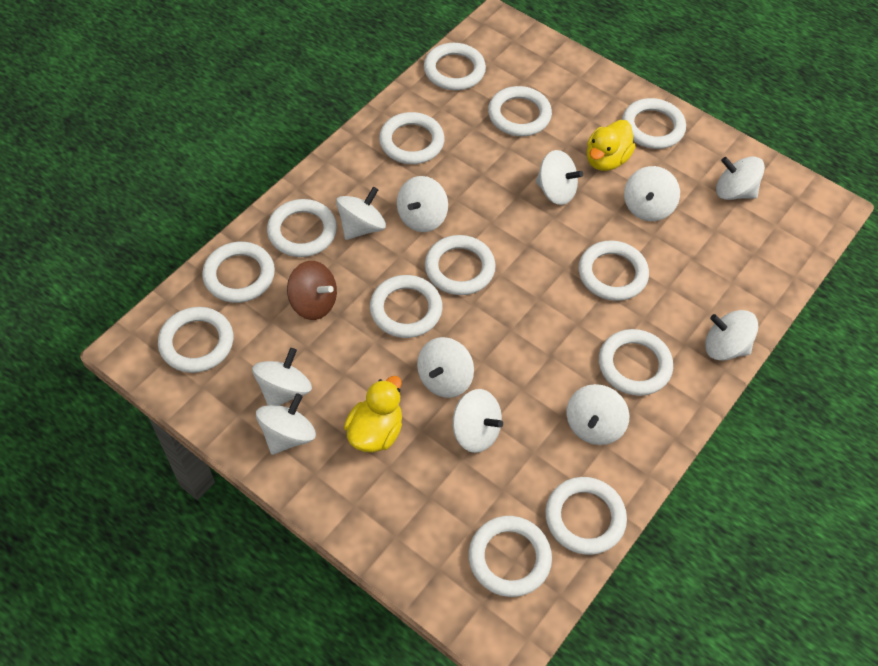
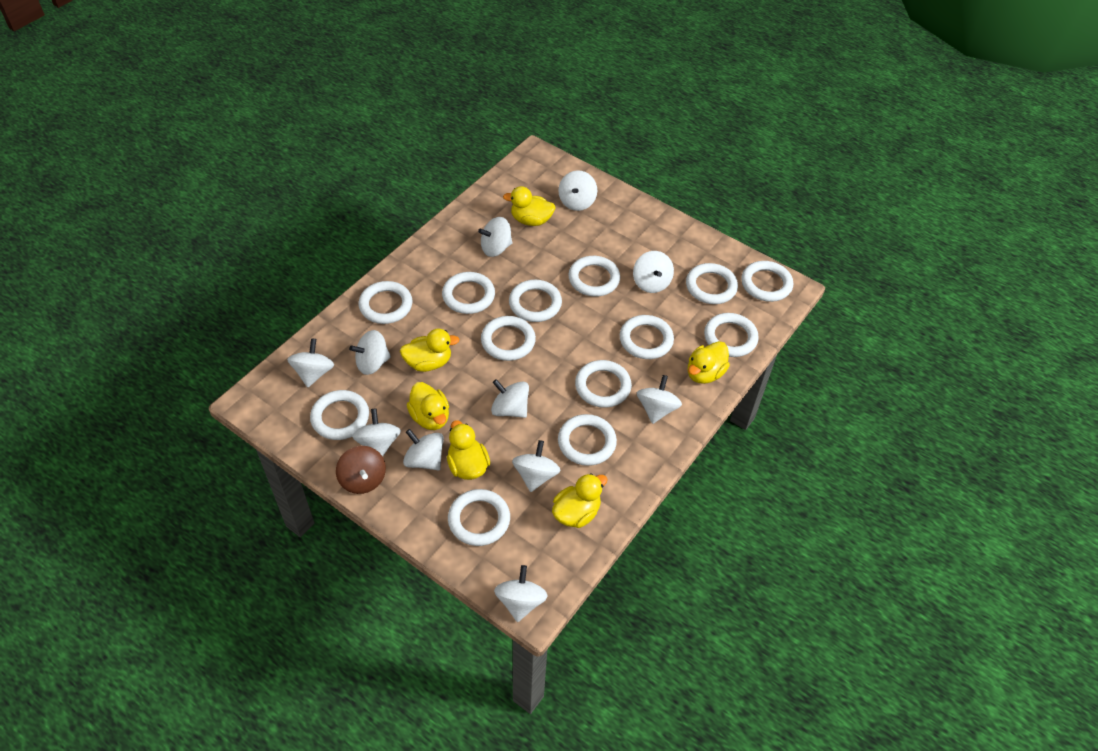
yellow duck: 2 -> 6

